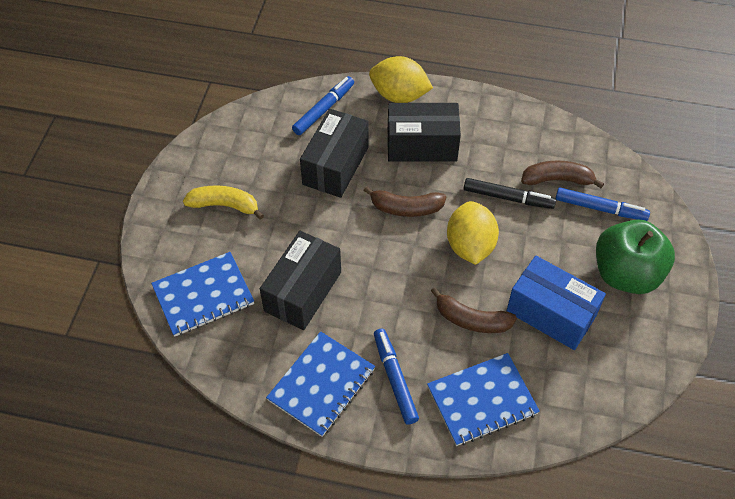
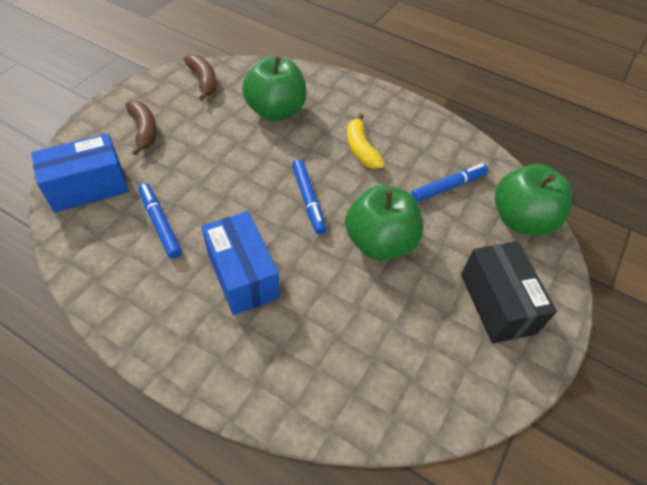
black box: 3 -> 1
black marker: 1 -> 0
blue box: 1 -> 2
blue notebook: 3 -> 0
brown banana: 3 -> 2
green apple: 1 -> 3
yellow lemon: 2 -> 0

